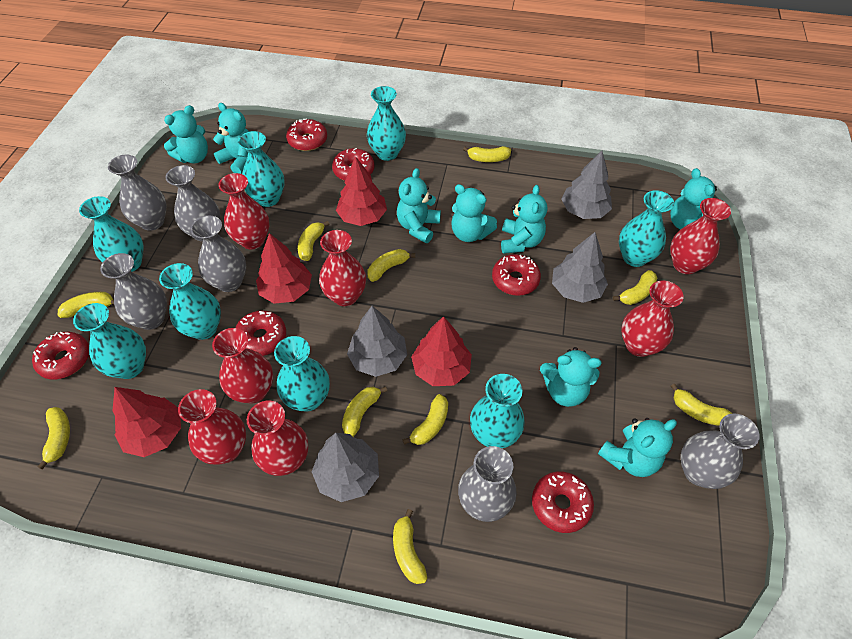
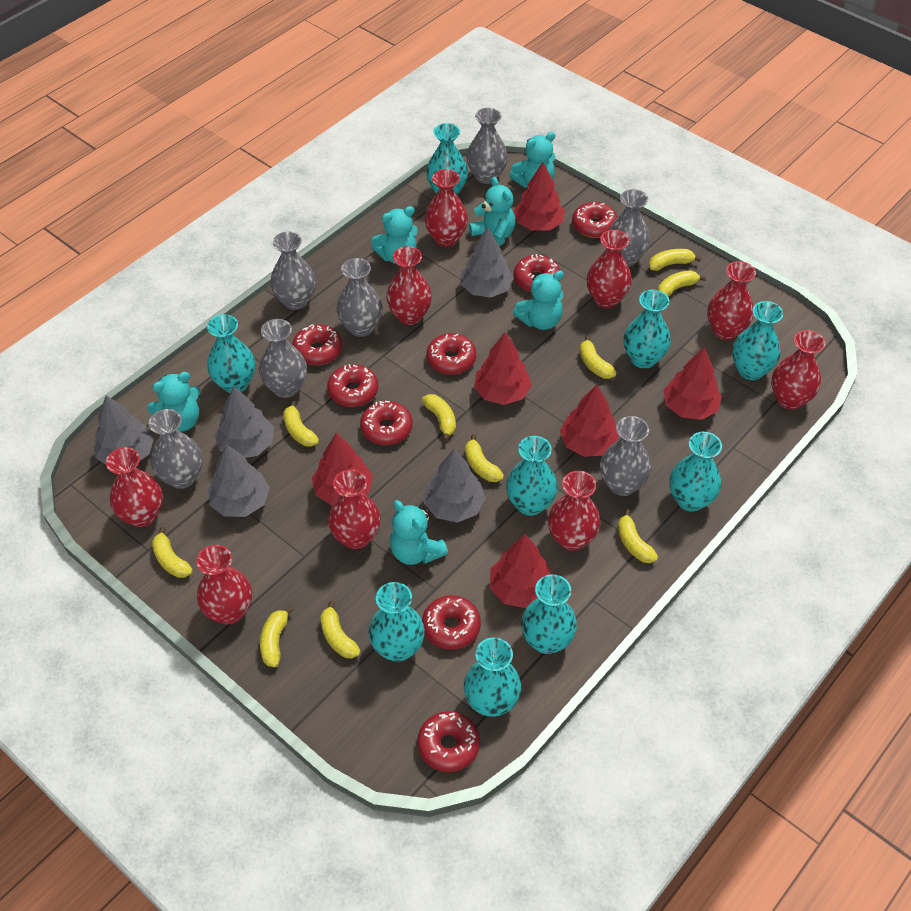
grey tree: 4 -> 5
grey vase: 6 -> 7
red donut: 6 -> 8
red tree: 4 -> 6
red vase: 7 -> 9
turquoise teddy bear: 8 -> 6
turquoise vase: 8 -> 9

